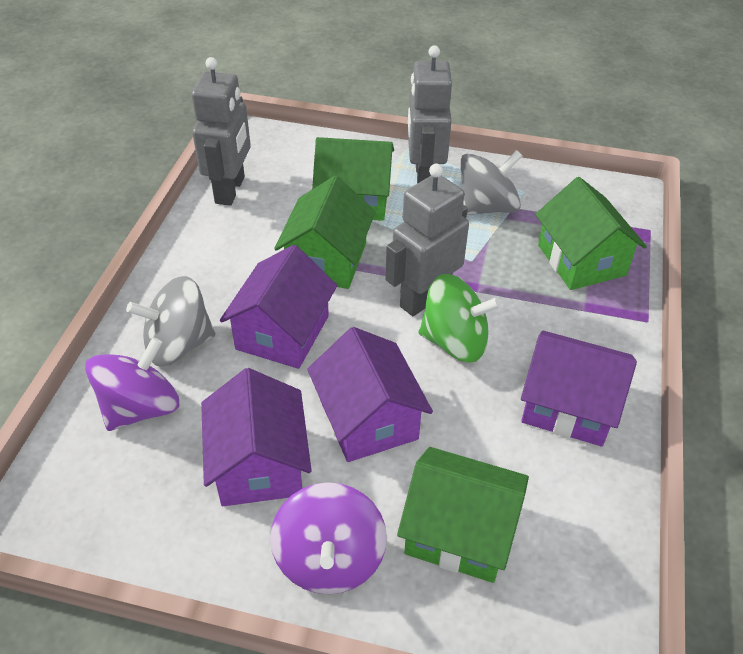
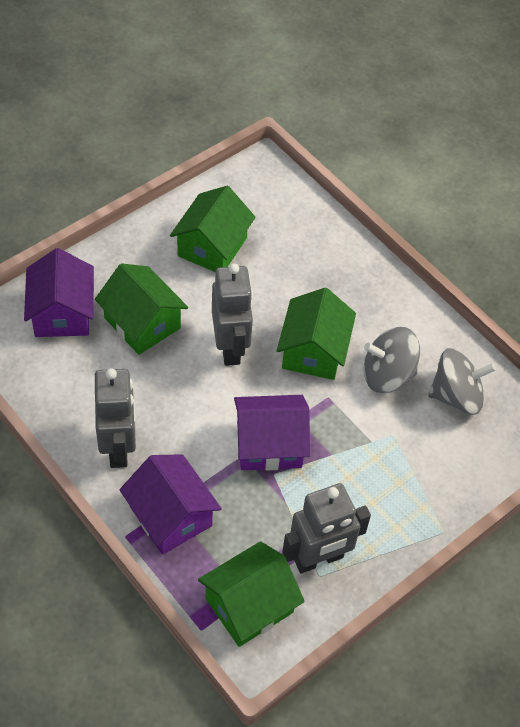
green spinning top: 1 -> 0
purple house: 4 -> 3
purple spinning top: 2 -> 0

